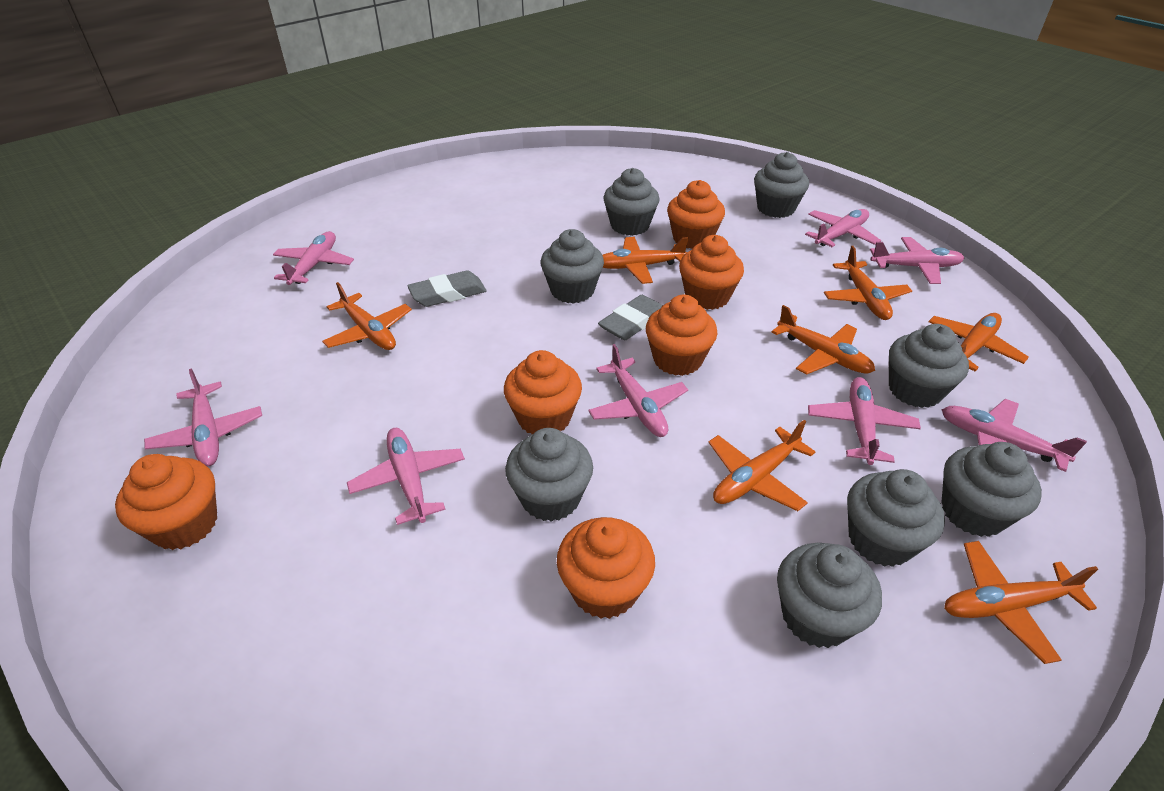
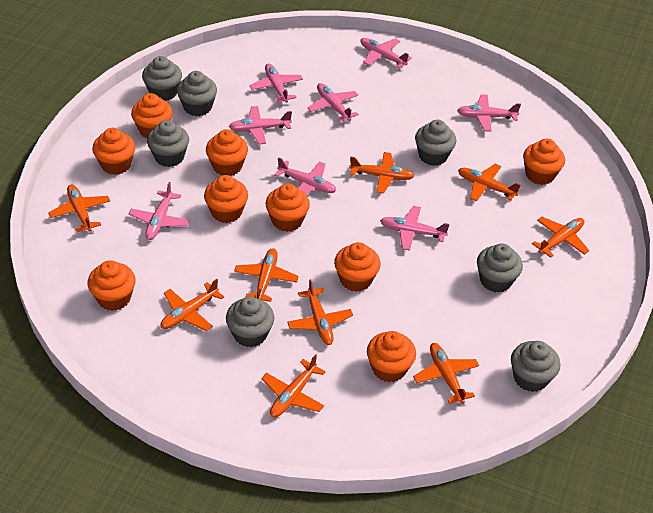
grey cupcake: 8 -> 7
grey eraser: 2 -> 0
orange cupcake: 6 -> 9
orange plane: 7 -> 9

